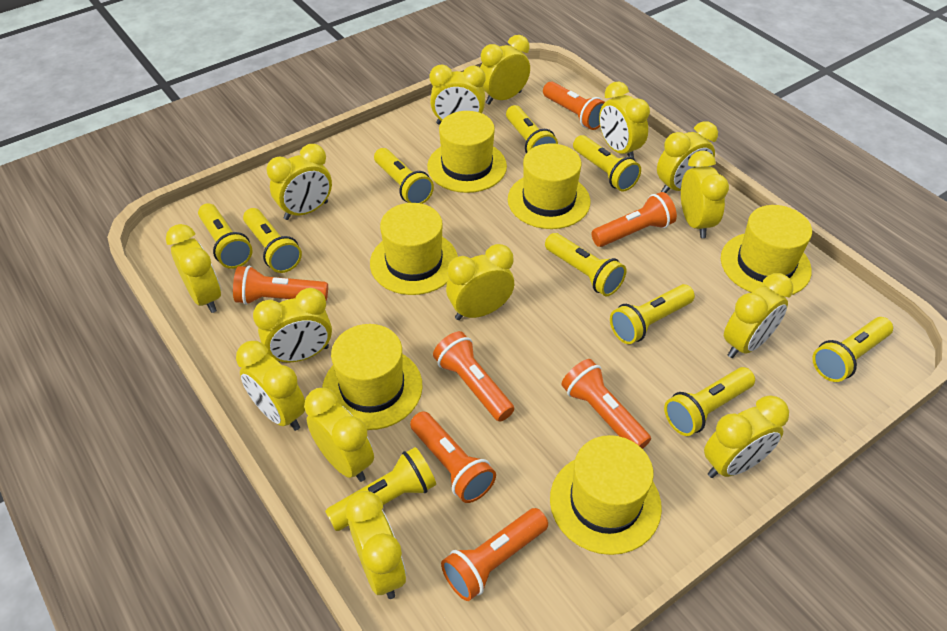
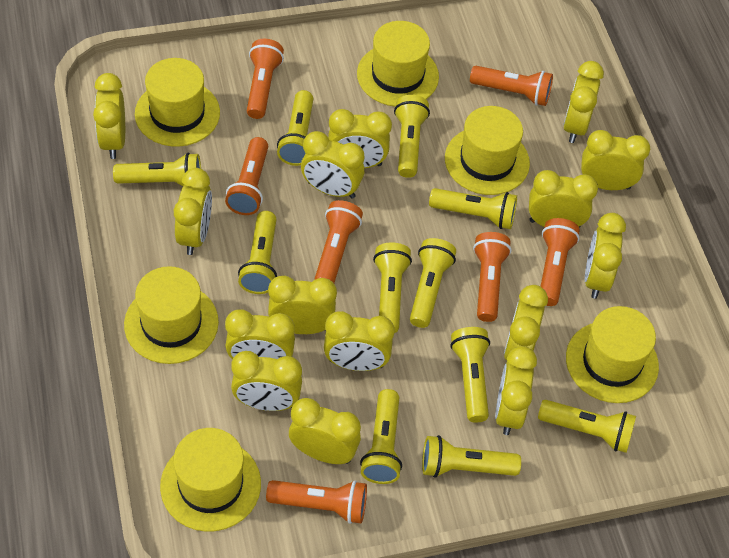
yellow clock: 14 -> 15
yellow flashlight: 10 -> 11

